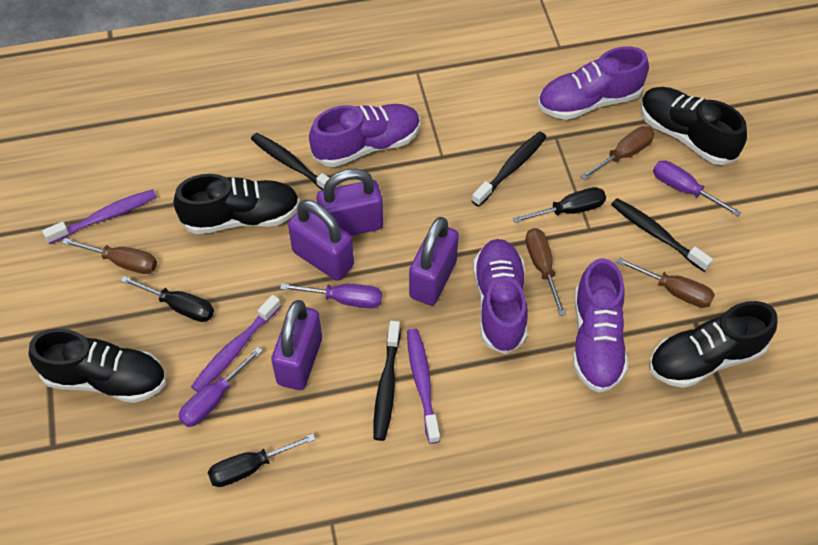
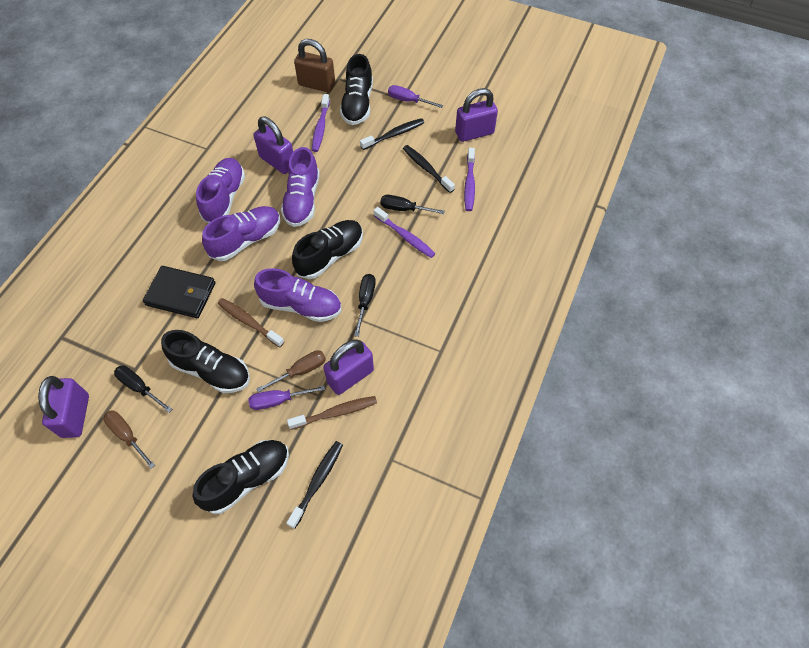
black toothbrush: 4 -> 3
black wallet: 0 -> 1
brown padlock: 0 -> 1
brown screwdriver: 4 -> 2
brown toothbrush: 0 -> 2
purple screwdriver: 3 -> 2

